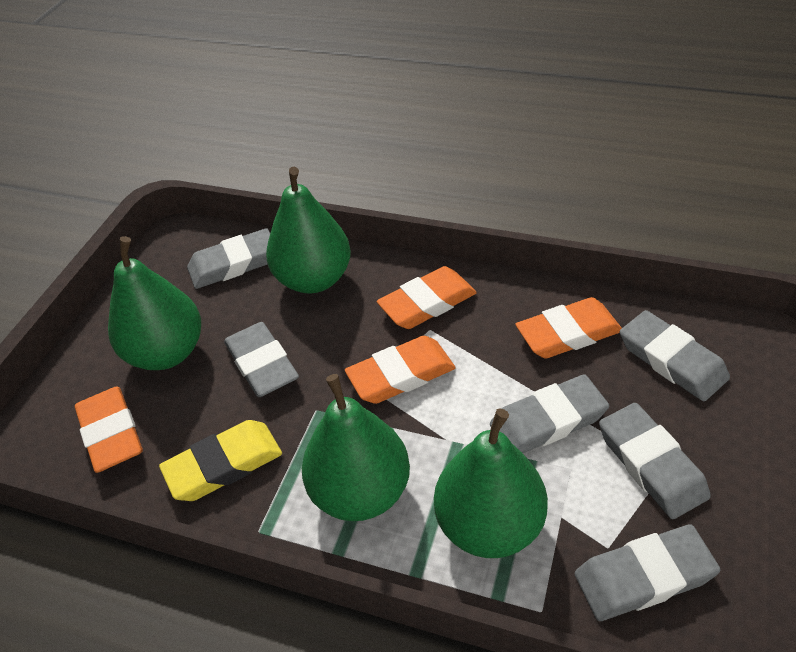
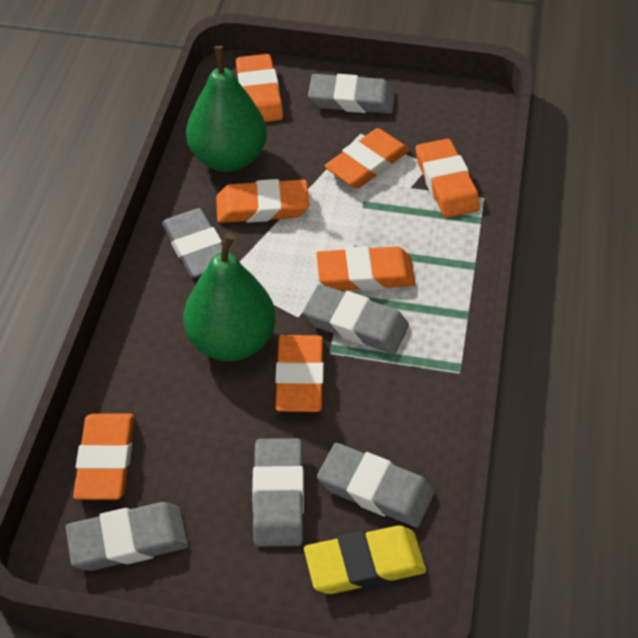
green pear: 4 -> 2
orange eraser: 4 -> 7

